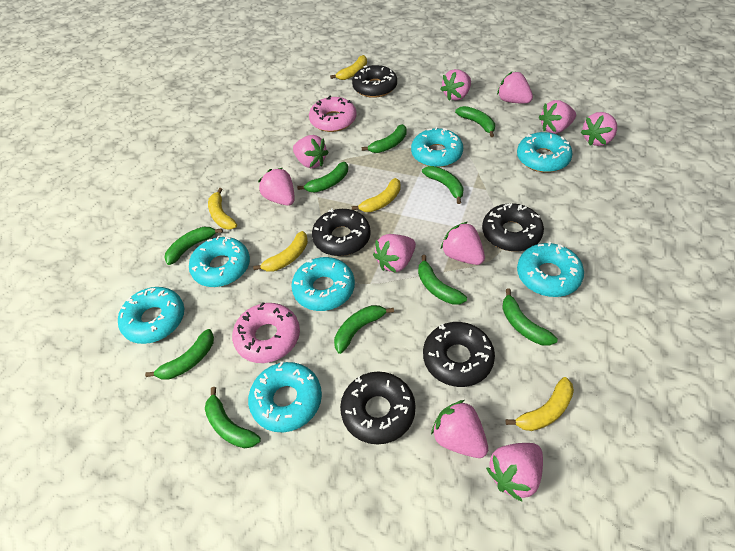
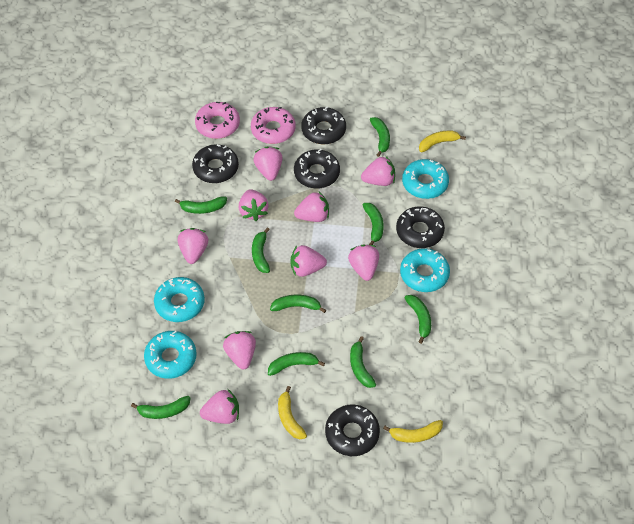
green banana: 10 -> 9
pink strawberry: 10 -> 9
turquoise donut: 7 -> 4
yellow banana: 5 -> 3

